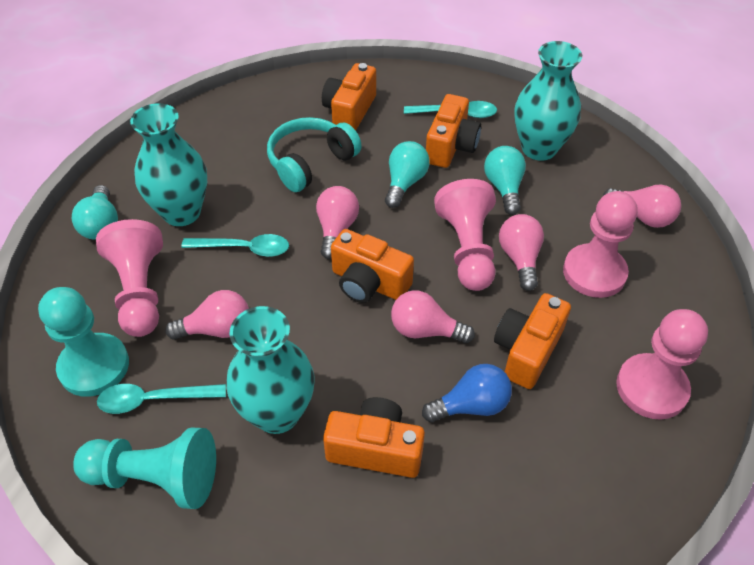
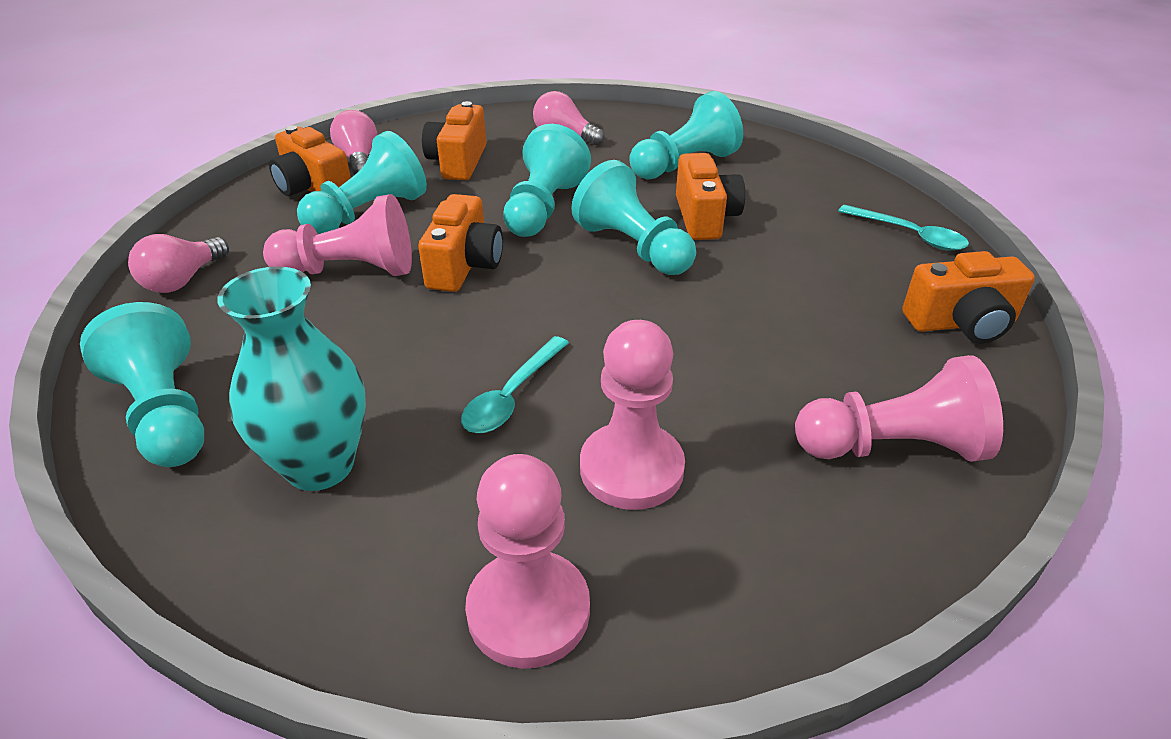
blue light bulb: 1 -> 0
pink light bulb: 5 -> 3
turquoise headphones: 1 -> 0
turquoise light bulb: 3 -> 0
turquoise pawn: 2 -> 5
turquoise spoon: 3 -> 2
turquoise vase: 3 -> 1

